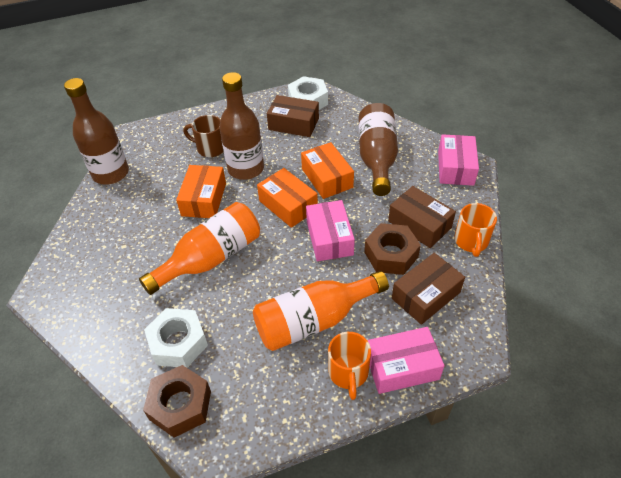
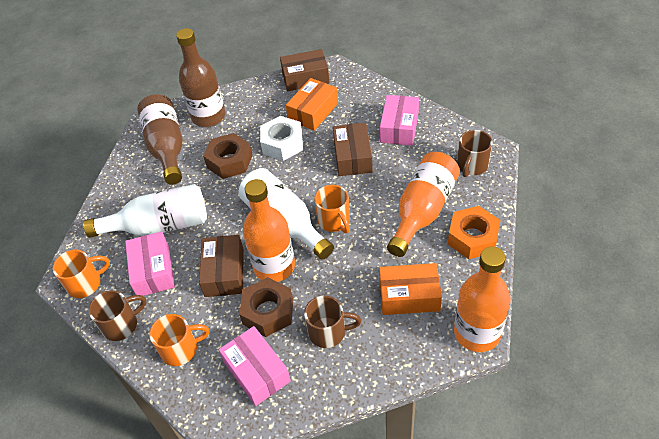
brown bottle: 3 -> 2
brown mug: 1 -> 3
orange bottle: 2 -> 3
orange box: 3 -> 2
orange mug: 2 -> 3
orange nut: 0 -> 1
white bottle: 0 -> 2
white nut: 2 -> 1

